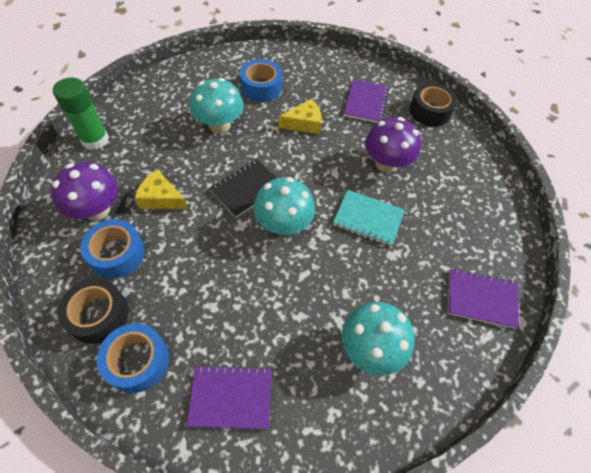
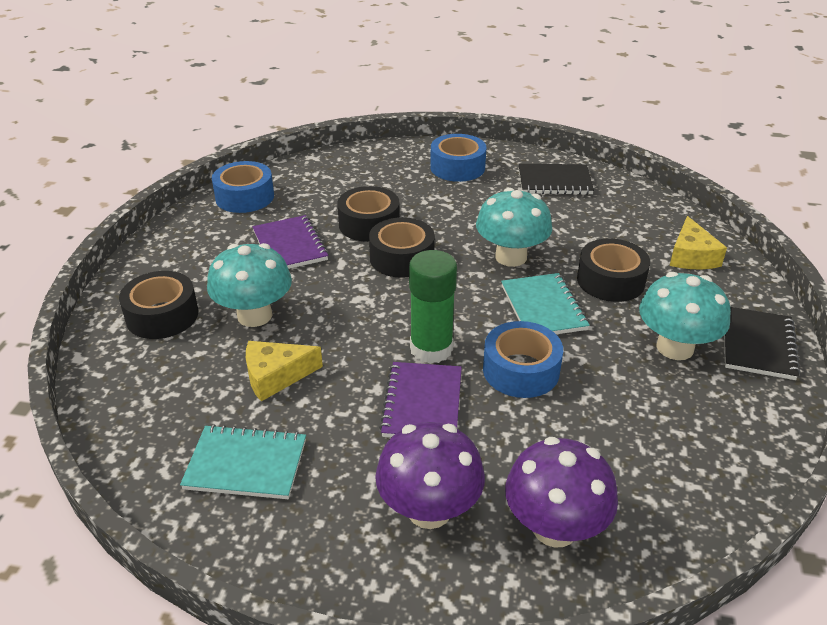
black notebook: 1 -> 2
black tape: 2 -> 4
purple notebook: 3 -> 2
turquoise notebook: 1 -> 2

